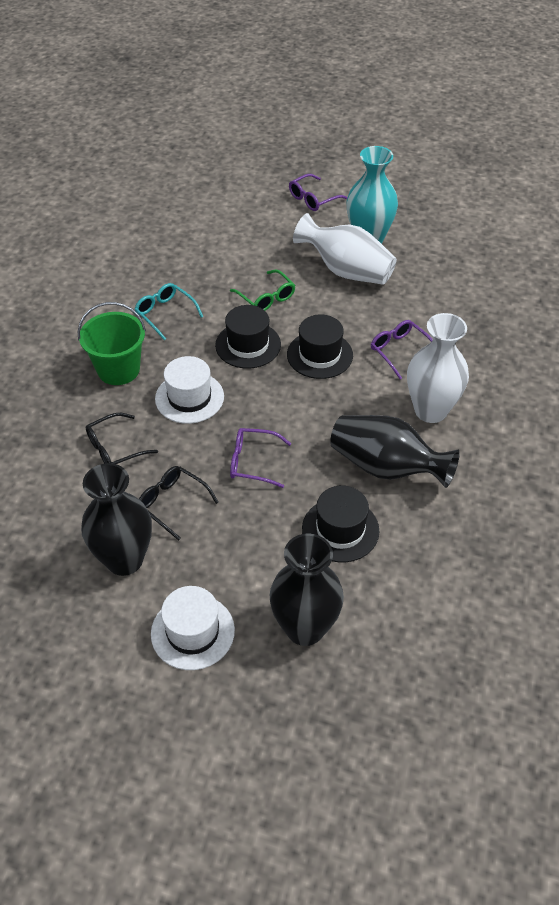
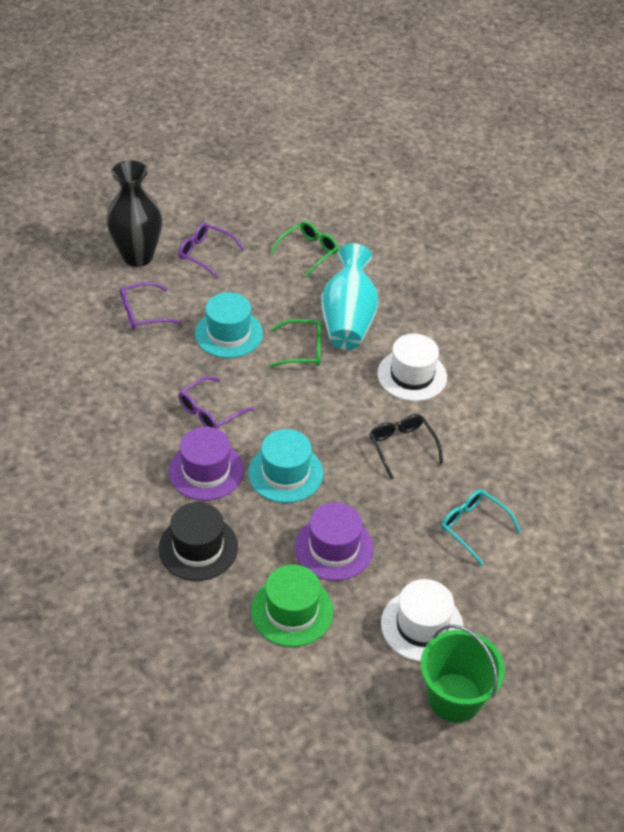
black glasses: 2 -> 1
black hat: 3 -> 1
black vase: 3 -> 1
green glasses: 1 -> 2
green hat: 0 -> 1
purple hat: 0 -> 2
turquoise hat: 0 -> 2
white vase: 2 -> 0

